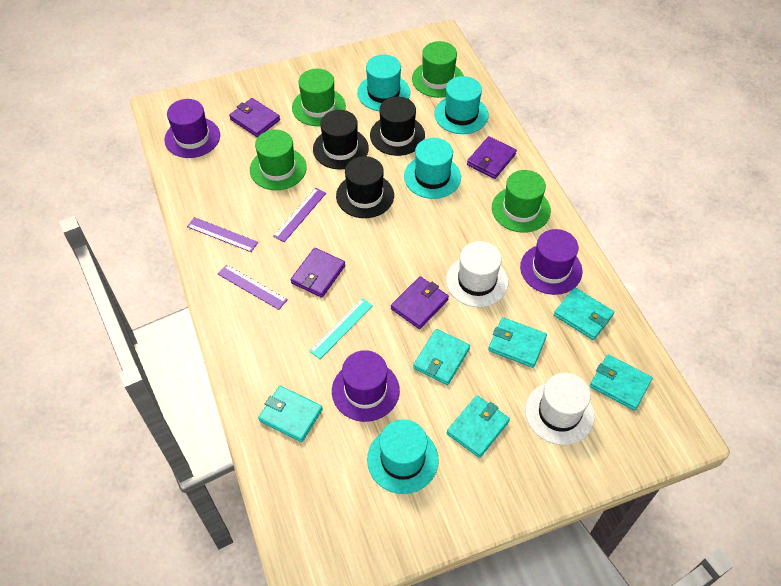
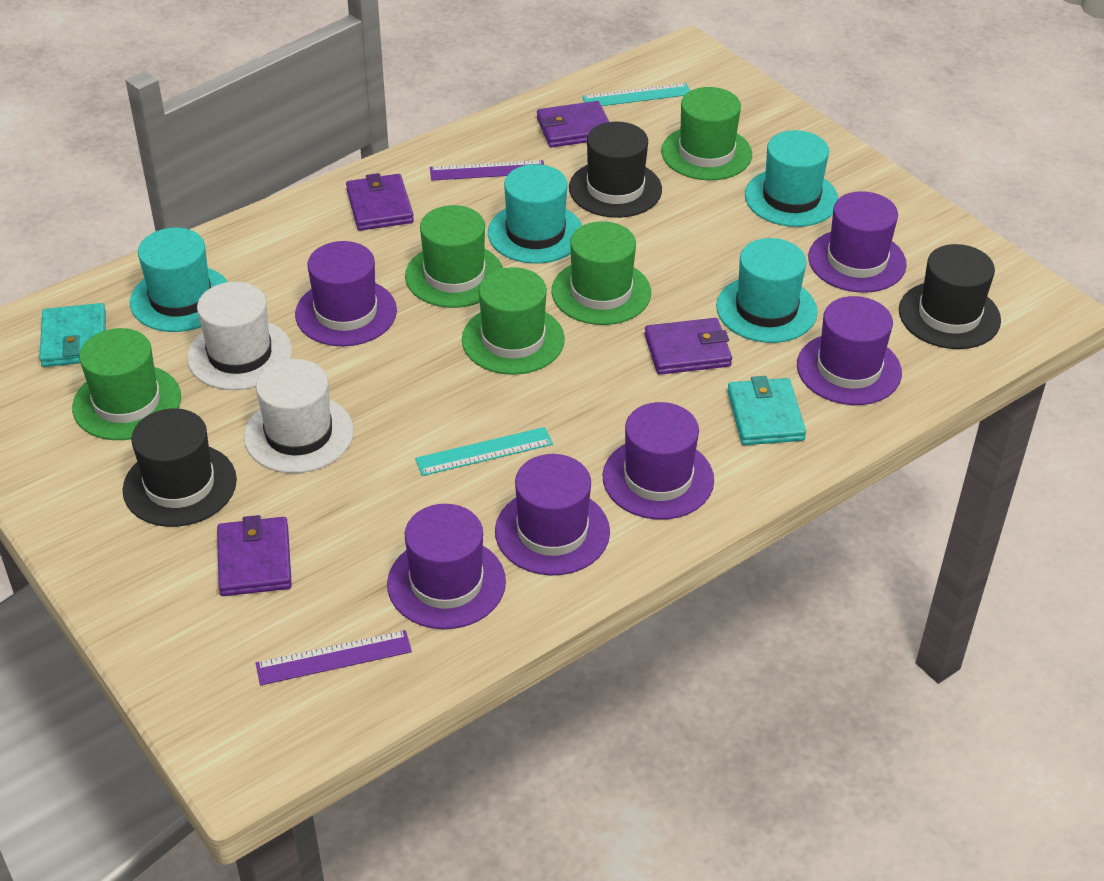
green hat: 4 -> 5
purple hat: 3 -> 6
purple ruler: 3 -> 2
turquoise ruler: 1 -> 2
turquoise wallet: 6 -> 2

